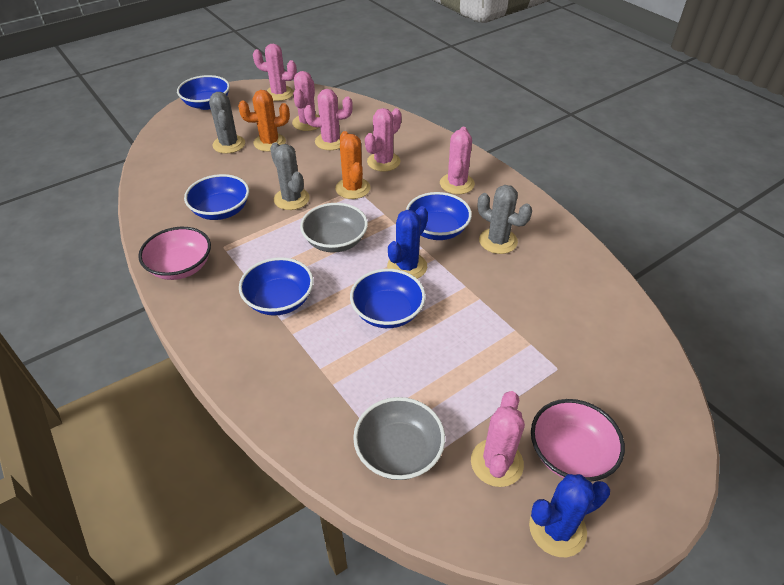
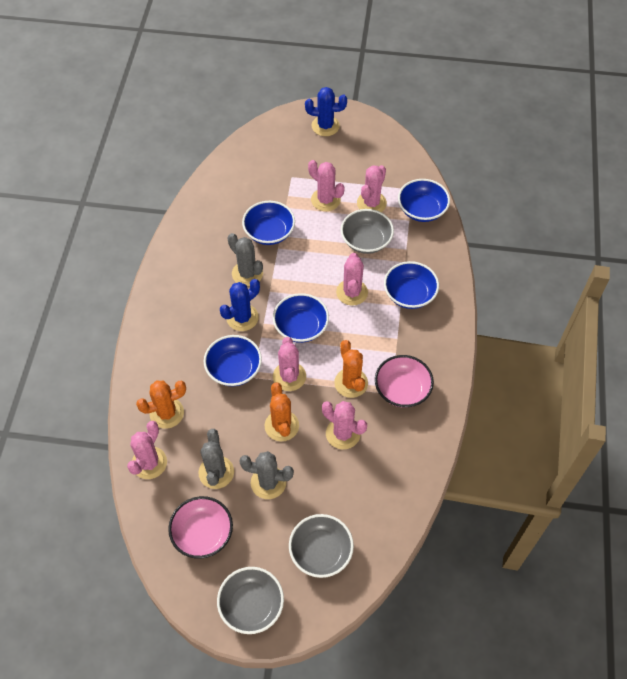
grey bowl: 2 -> 3
orange cactus: 2 -> 3

